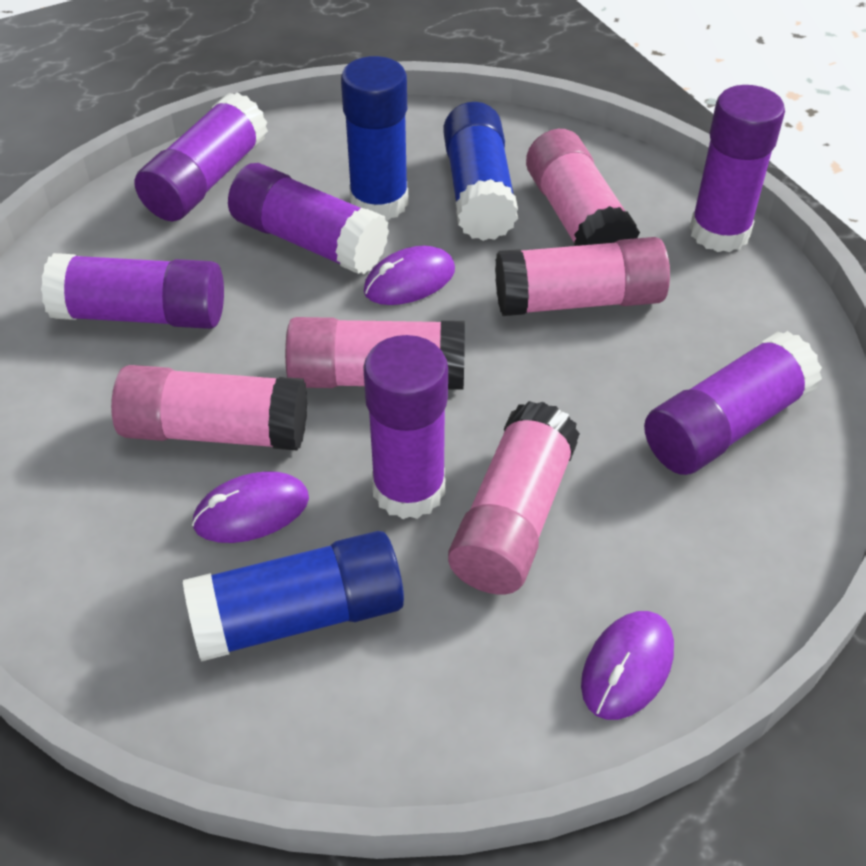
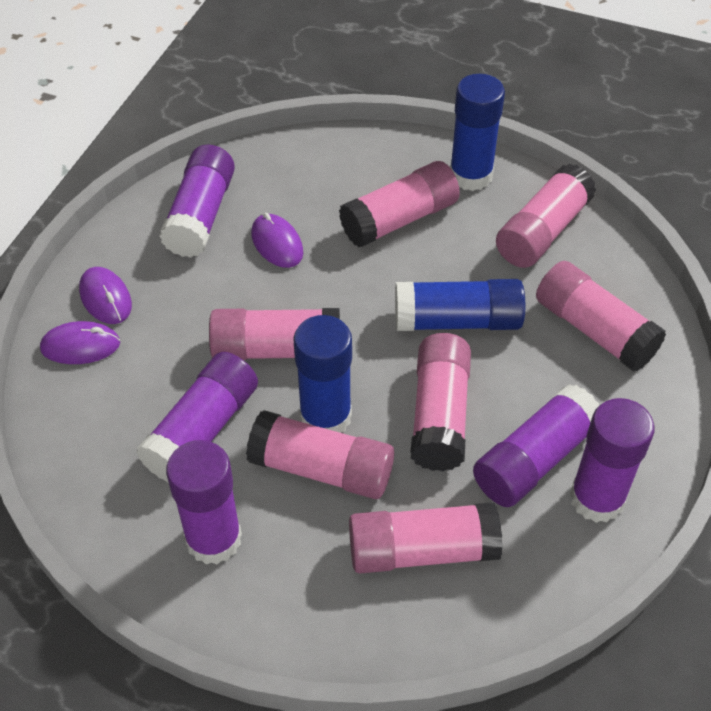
pink glue stick: 5 -> 7
purple glue stick: 6 -> 5

